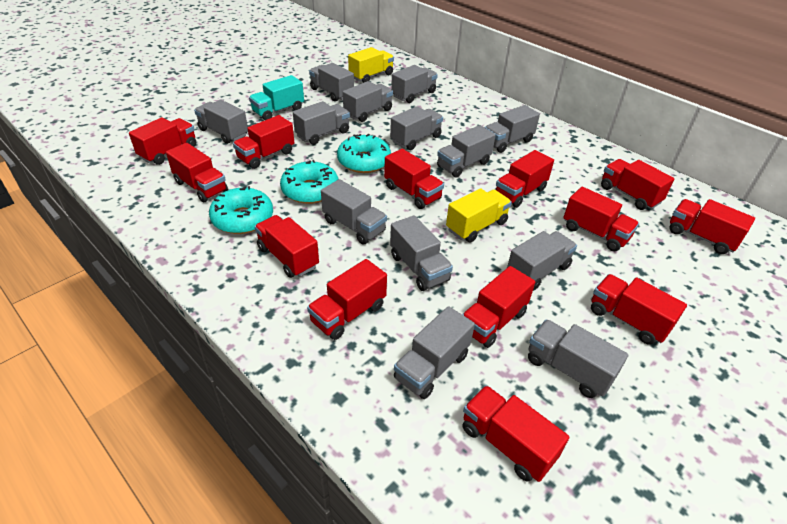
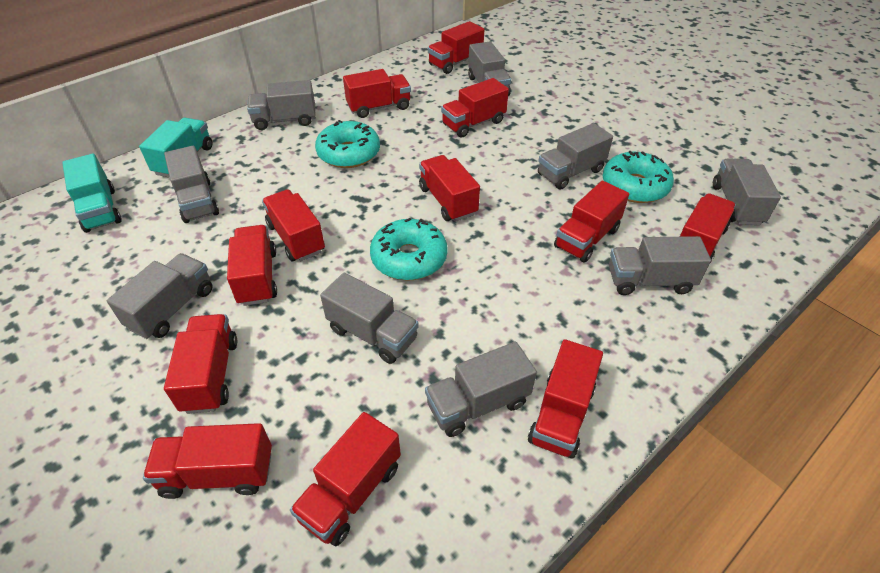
grey truck: 13 -> 9
red truck: 13 -> 12
turquoise truck: 1 -> 2
yellow truck: 2 -> 0

